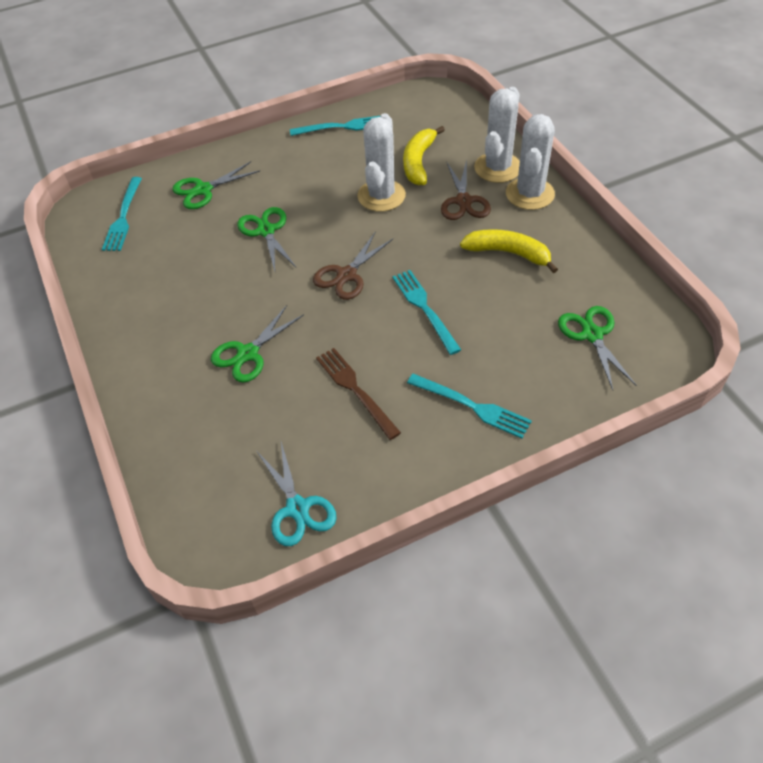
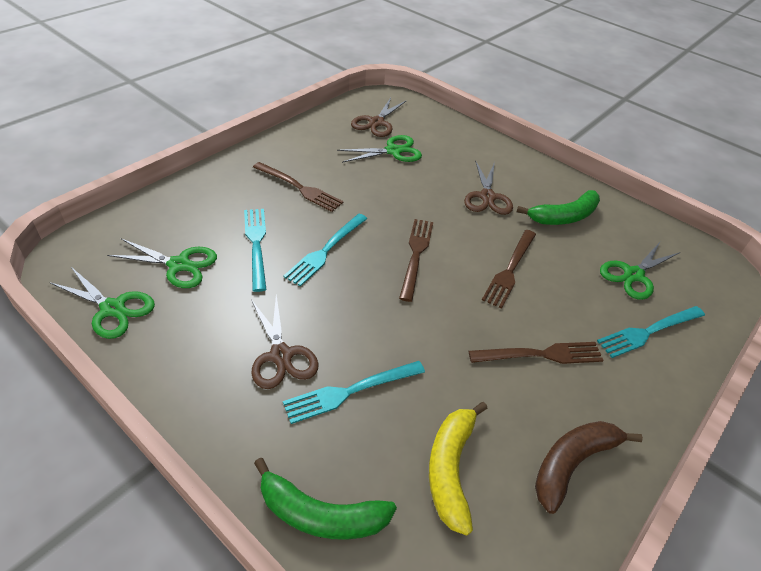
brown banana: 0 -> 1
brown fork: 1 -> 4
brown scissors: 2 -> 3
green banana: 0 -> 2
turquoise scissors: 1 -> 0
white cactus: 3 -> 0
yellow banana: 2 -> 1

